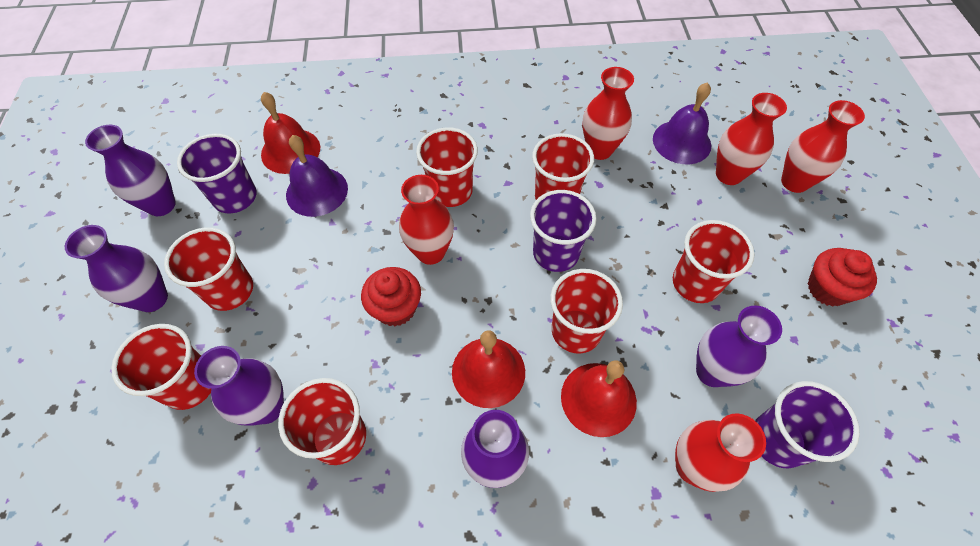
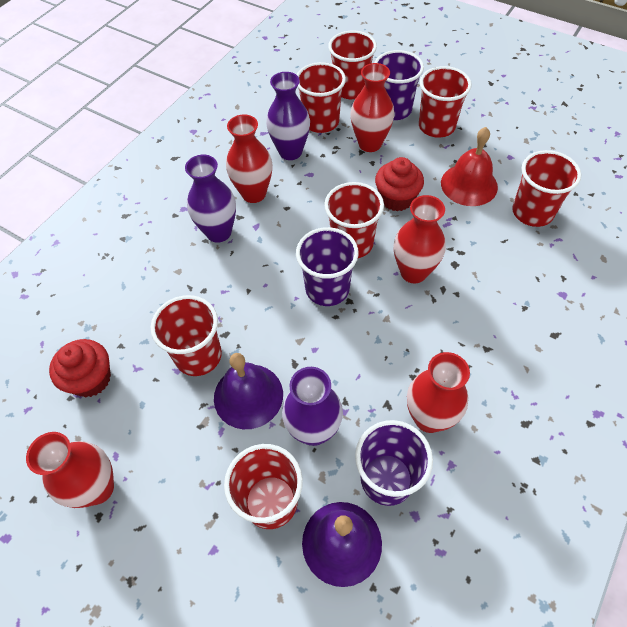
purple vase: 5 -> 3
red bell: 3 -> 1

